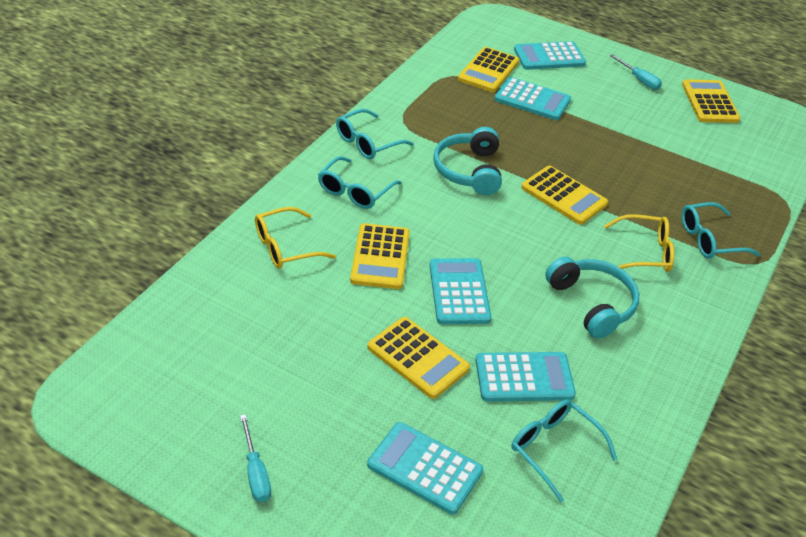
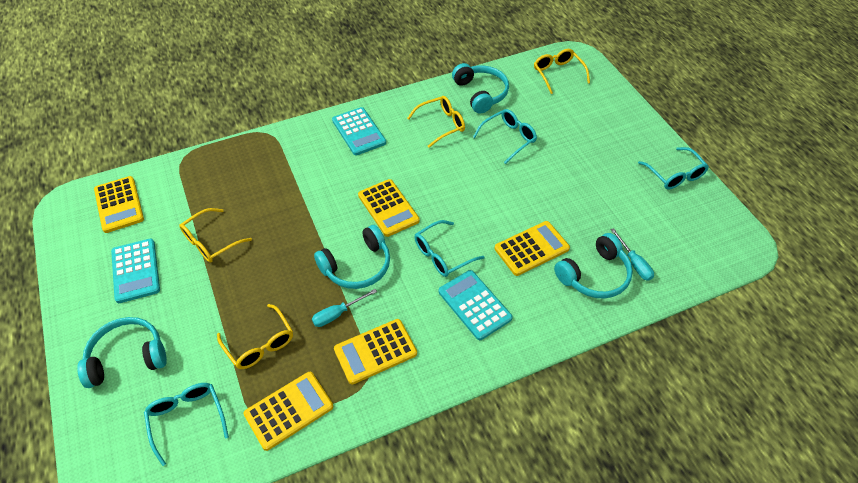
turquoise calculator: 5 -> 3
turquoise headphones: 2 -> 4
yellow glasses: 2 -> 4

